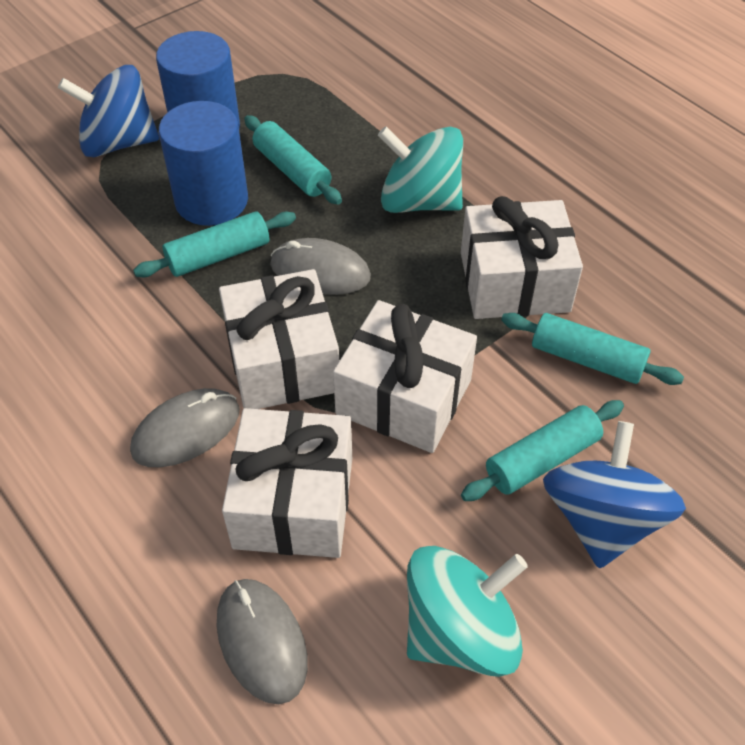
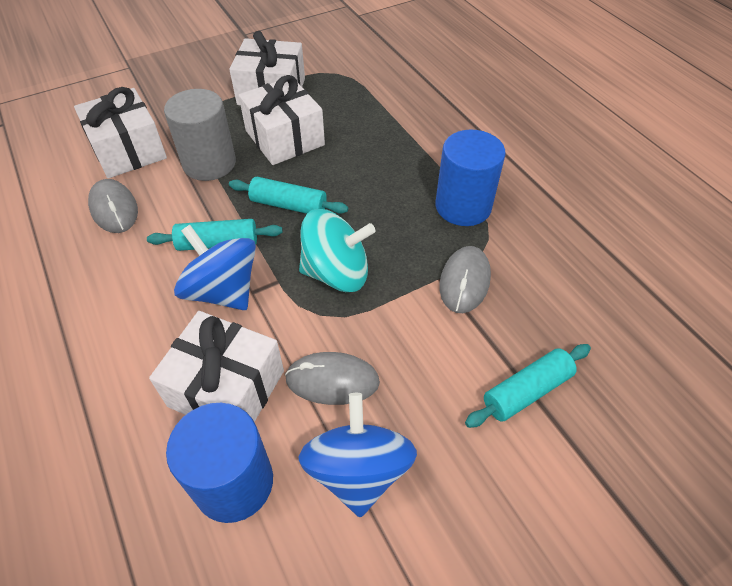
grey cylinder: 0 -> 1
turquoise rolling pin: 4 -> 3
turquoise spinning top: 2 -> 1

